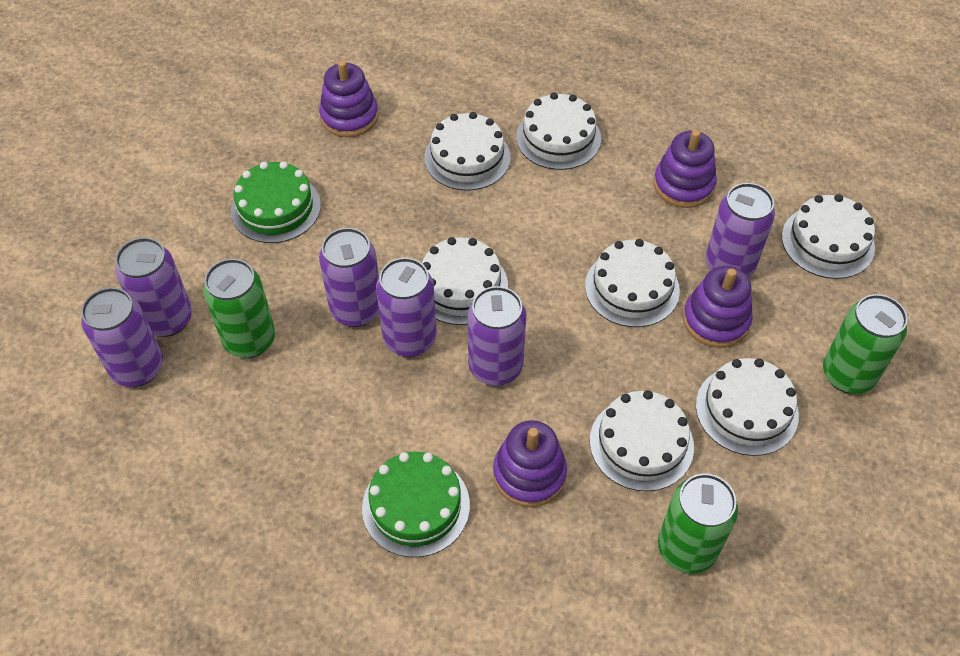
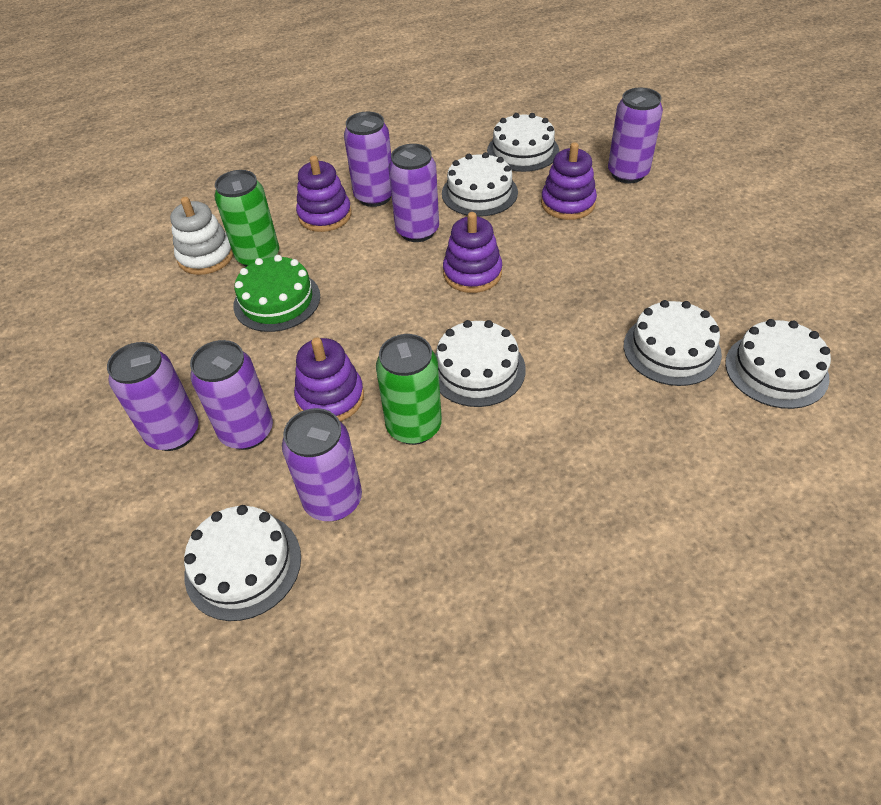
green cake: 2 -> 1
green can: 3 -> 2
white cake: 7 -> 6
white stacking toy: 0 -> 1

